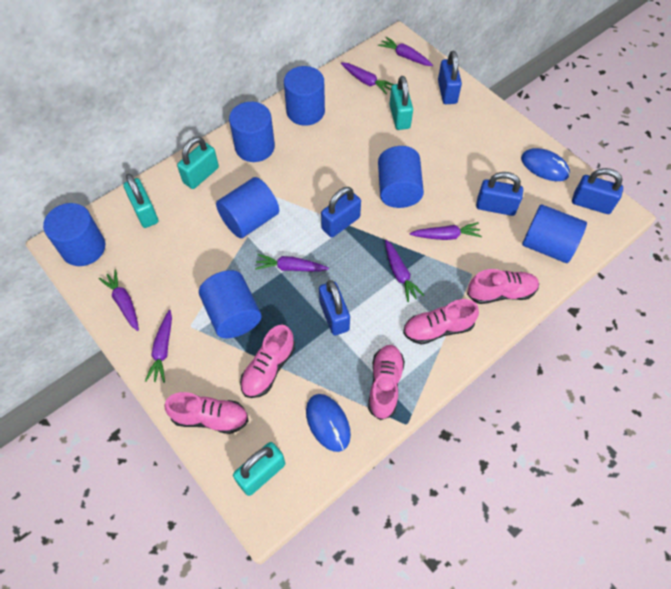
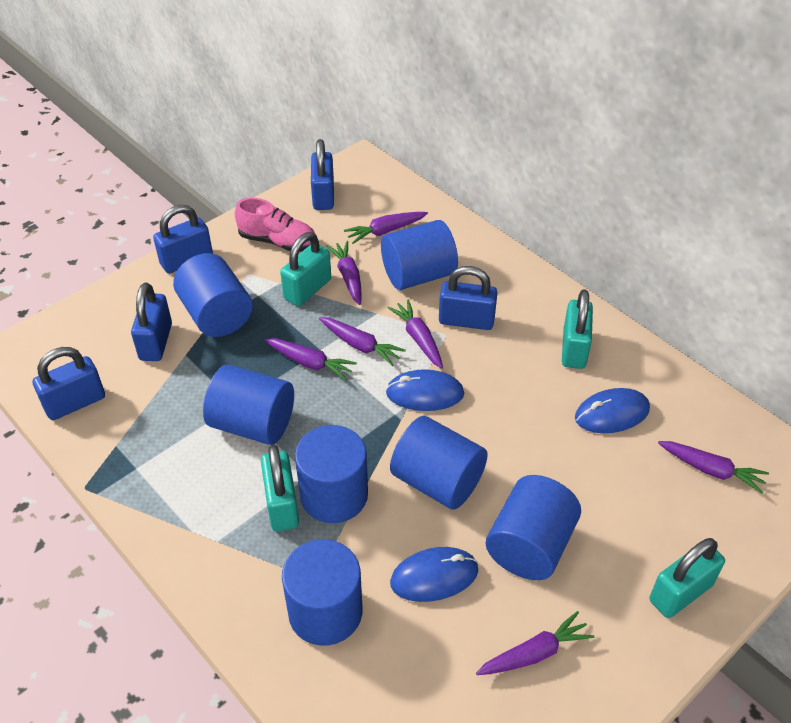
blue mouse: 2 -> 3
pink shoe: 5 -> 1

